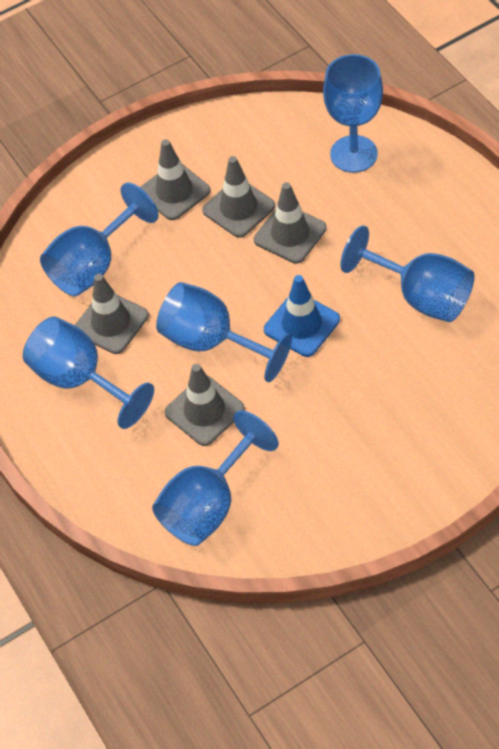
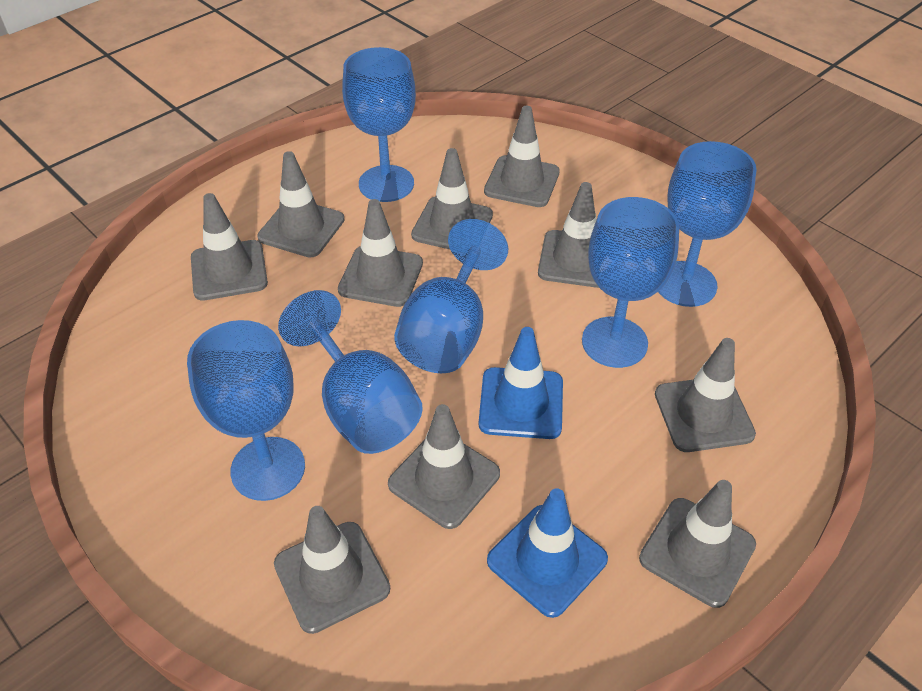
blue traffic cone: 1 -> 2
grey traffic cone: 5 -> 10

